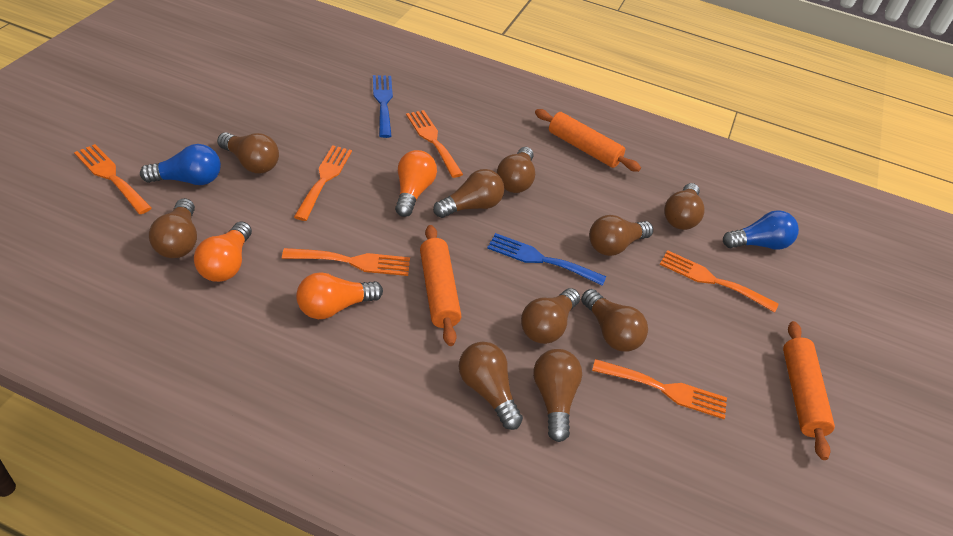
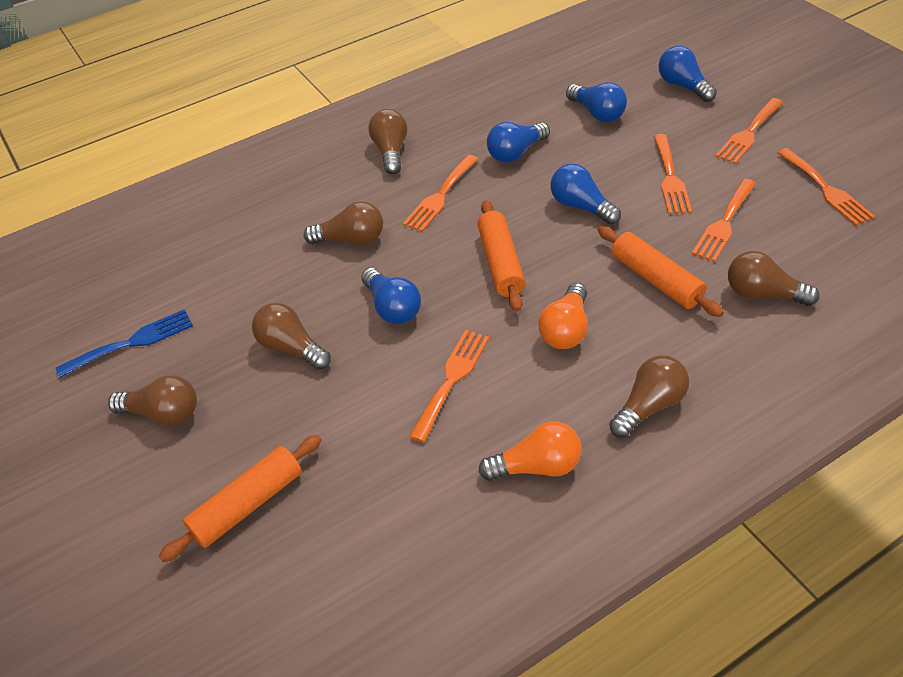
blue fork: 2 -> 1
blue light bulb: 2 -> 5
brown light bulb: 10 -> 6
orange light bulb: 3 -> 2

